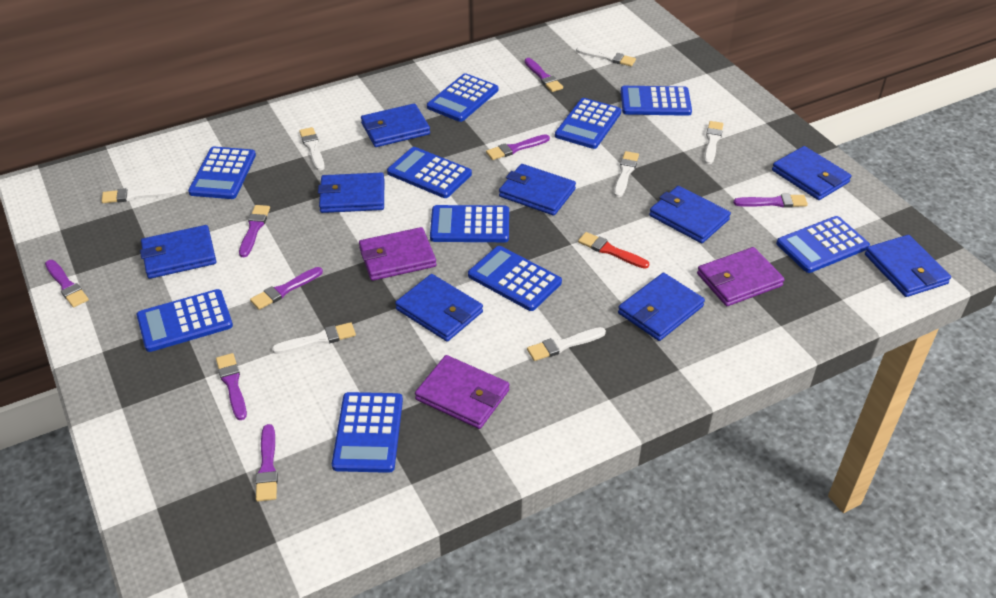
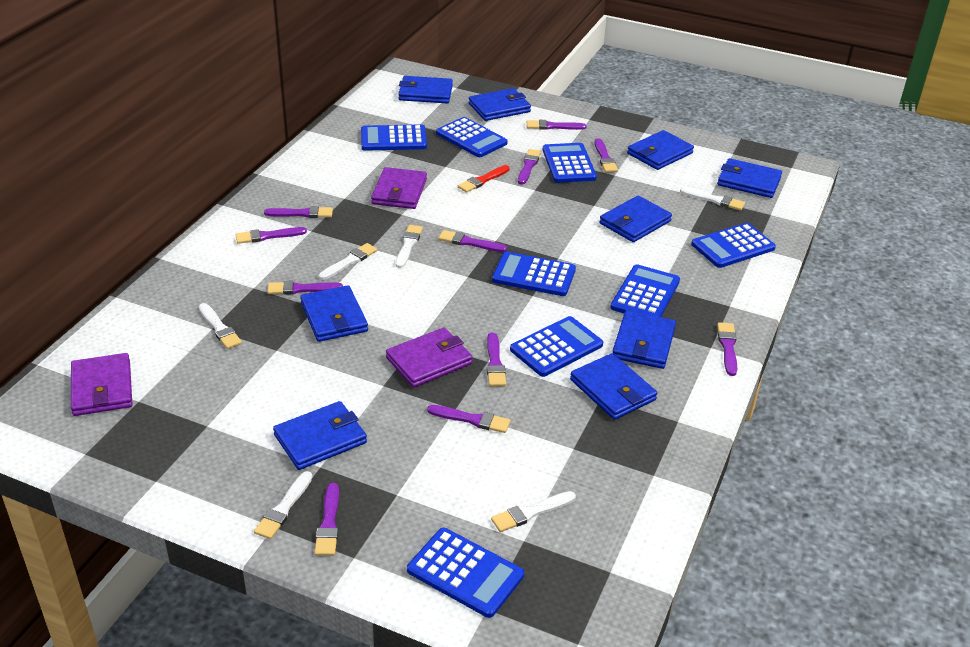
blue calculator: 10 -> 8
purple brush: 8 -> 11
white brush: 7 -> 6

